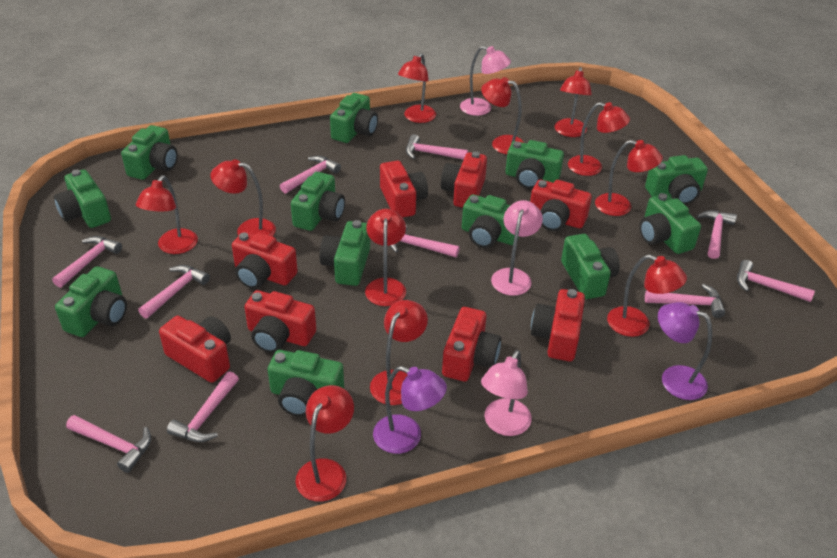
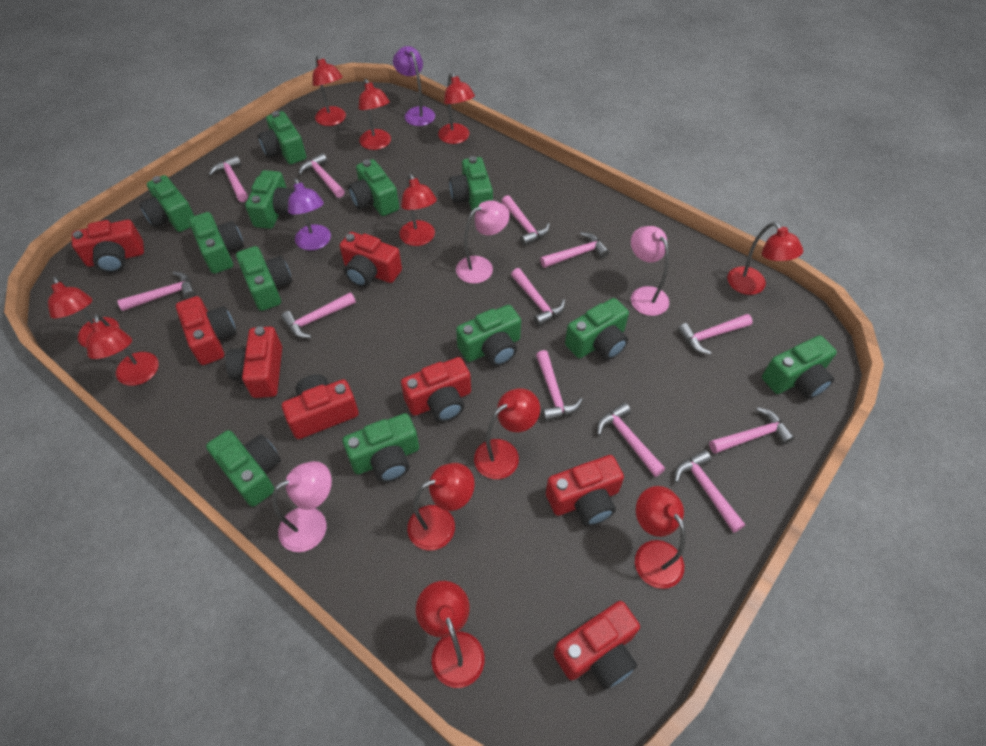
pink hammer: 10 -> 12

